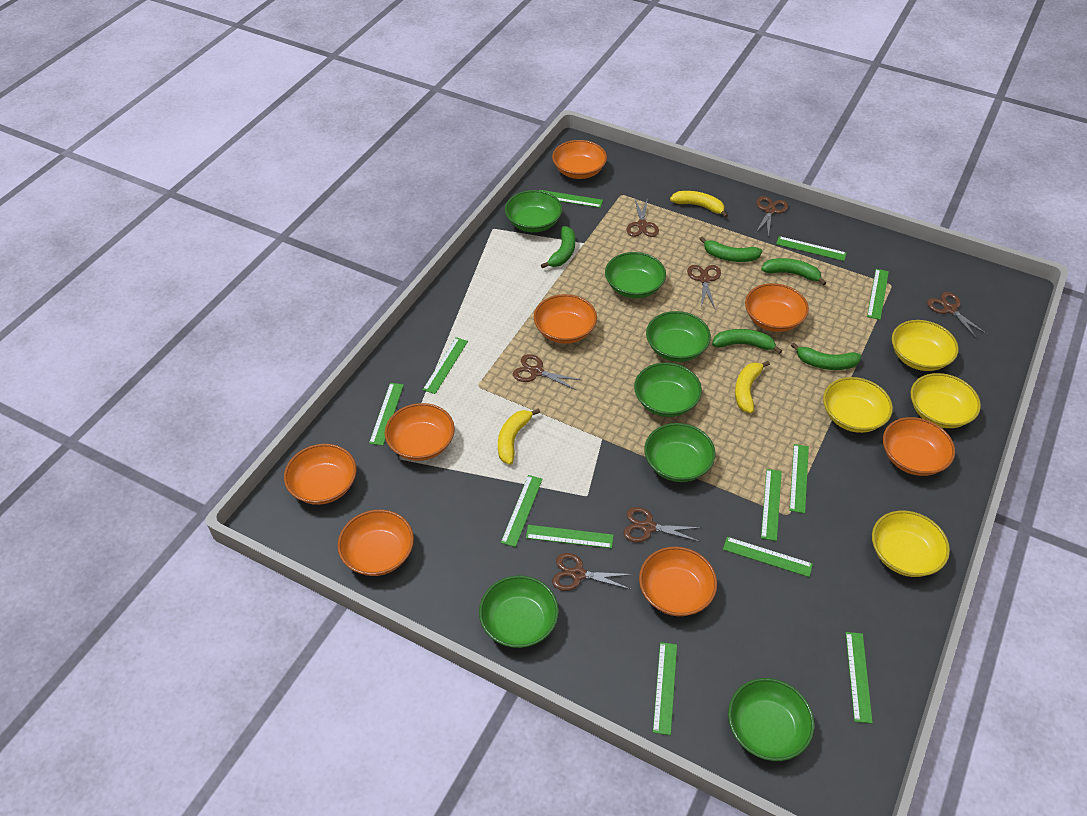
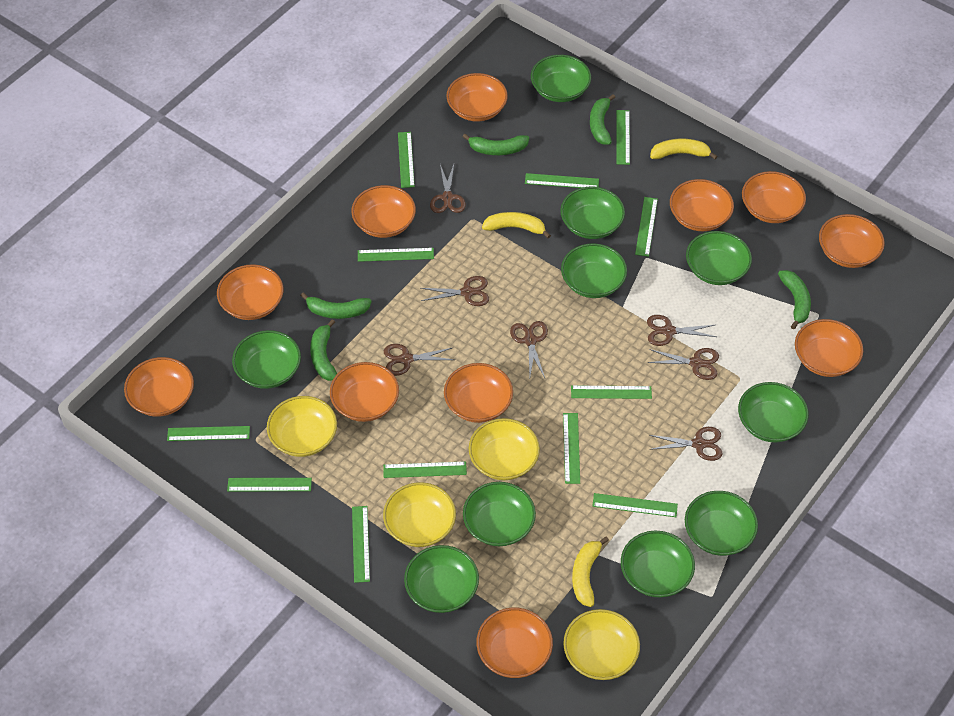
green bowl: 7 -> 10
orange bowl: 8 -> 11

